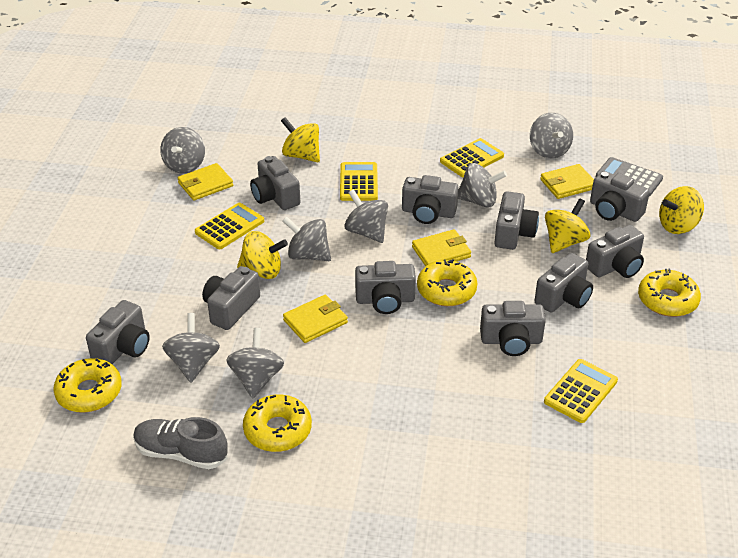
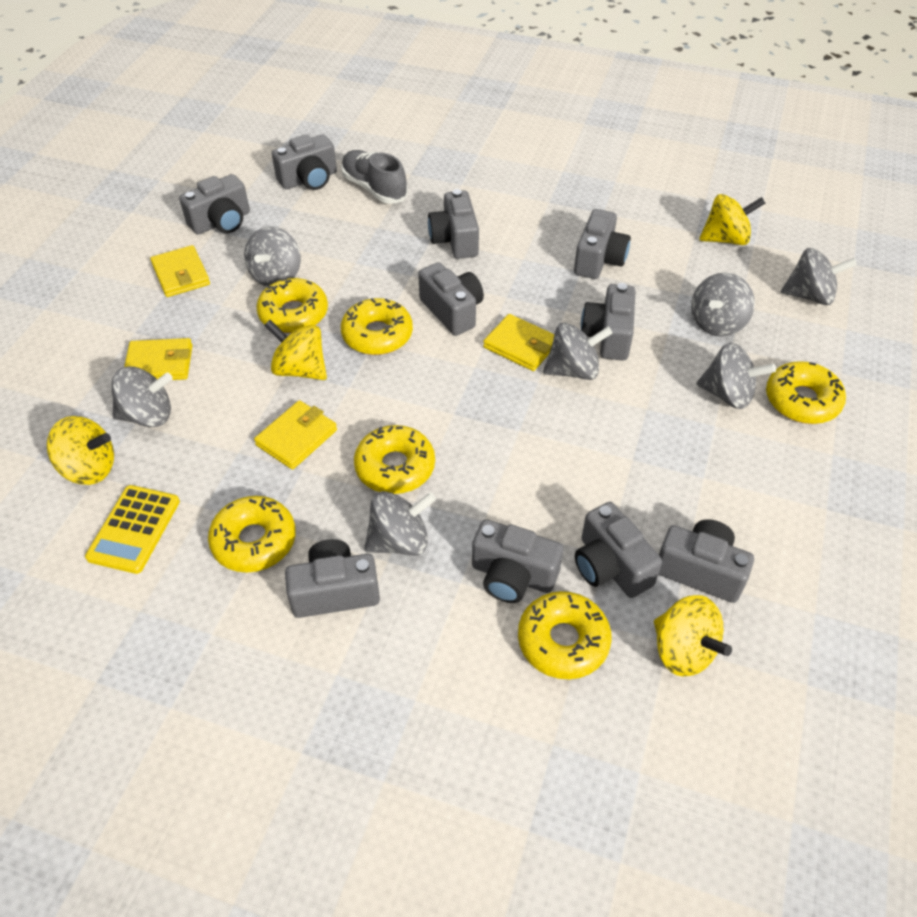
grey calculator: 1 -> 0
yellow calculator: 4 -> 1
yellow donut: 4 -> 6

